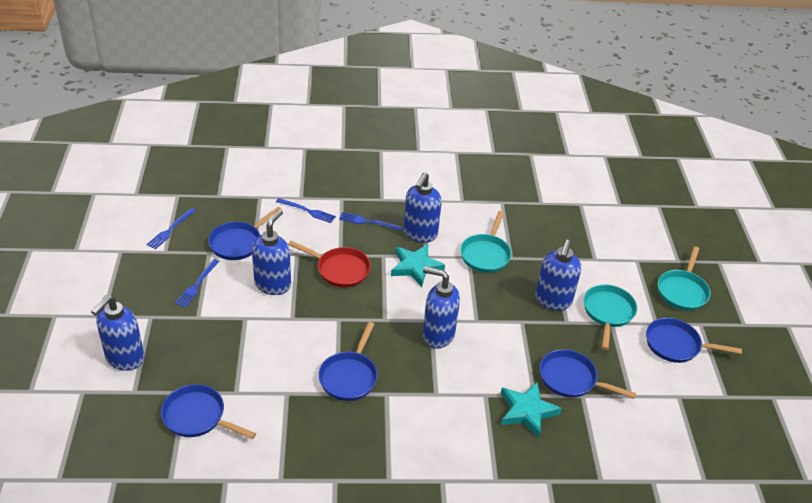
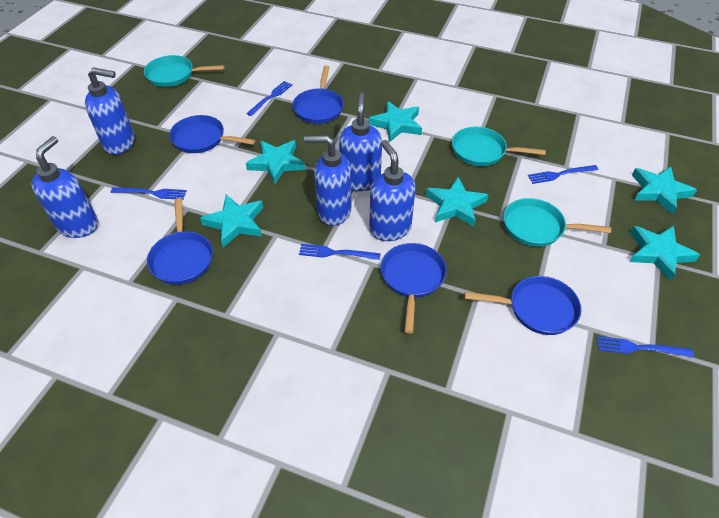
blue fork: 4 -> 5
red pan: 1 -> 0
turquoise star: 2 -> 6

